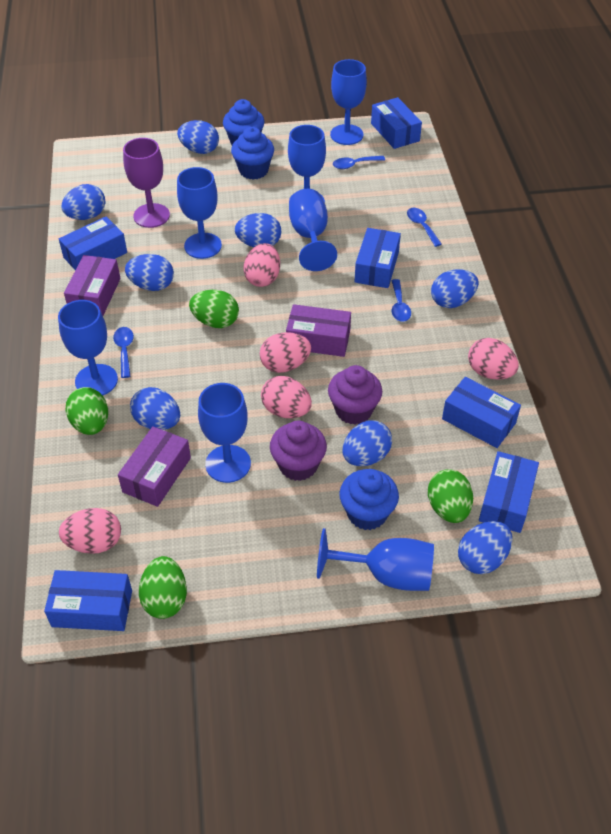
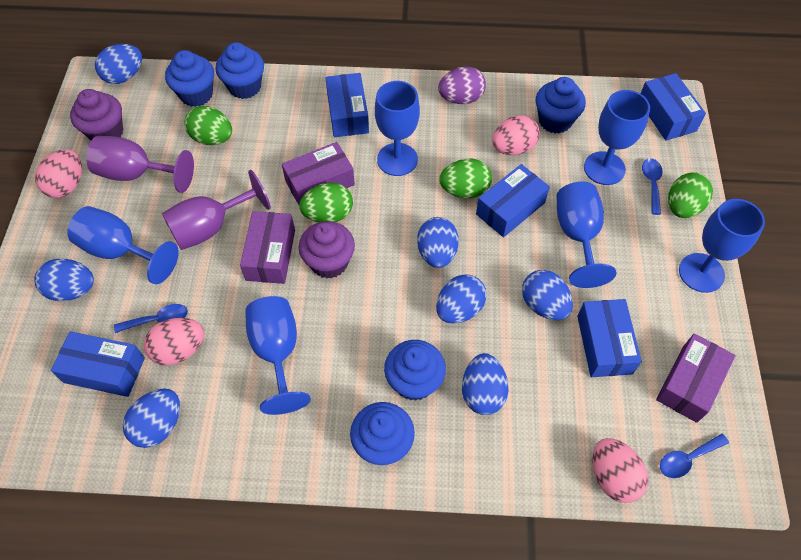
blue box: 6 -> 5
blue cupcake: 3 -> 5
blue egg: 8 -> 7
blue goblet: 7 -> 6
blue spoon: 4 -> 3
pink egg: 5 -> 4
purple egg: 0 -> 1
purple goblet: 1 -> 2

